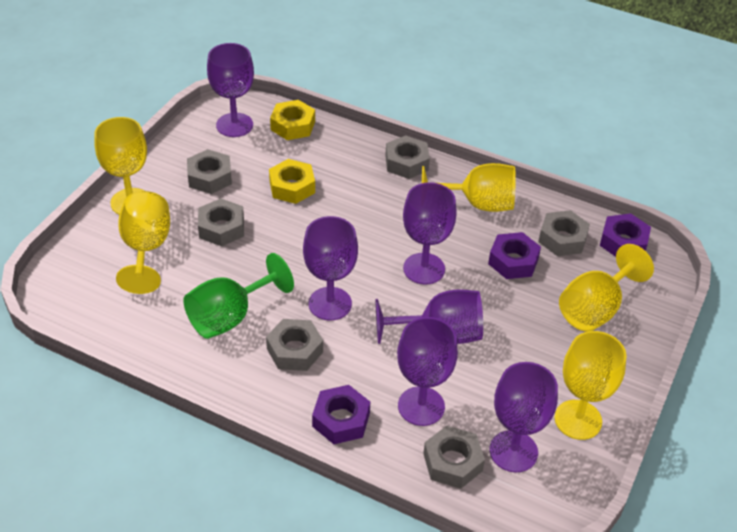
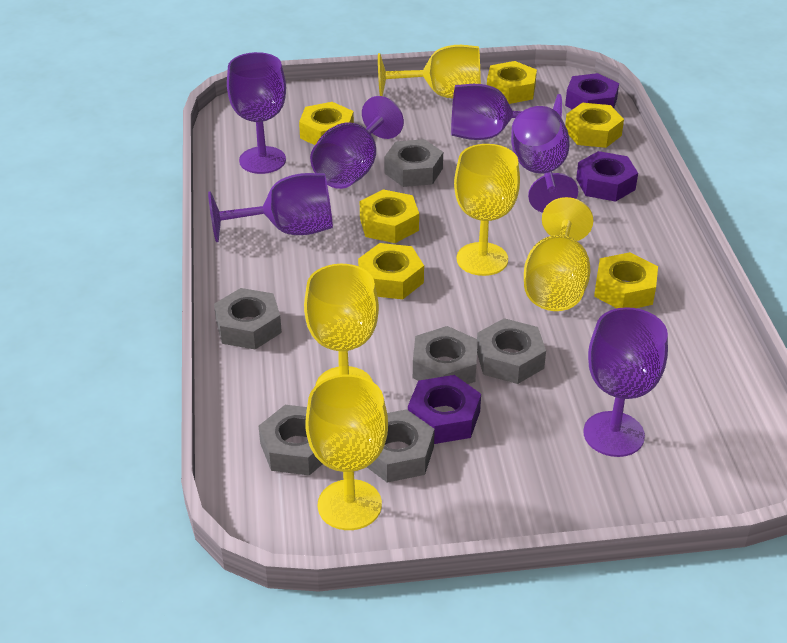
green goblet: 1 -> 0
yellow nut: 2 -> 6

